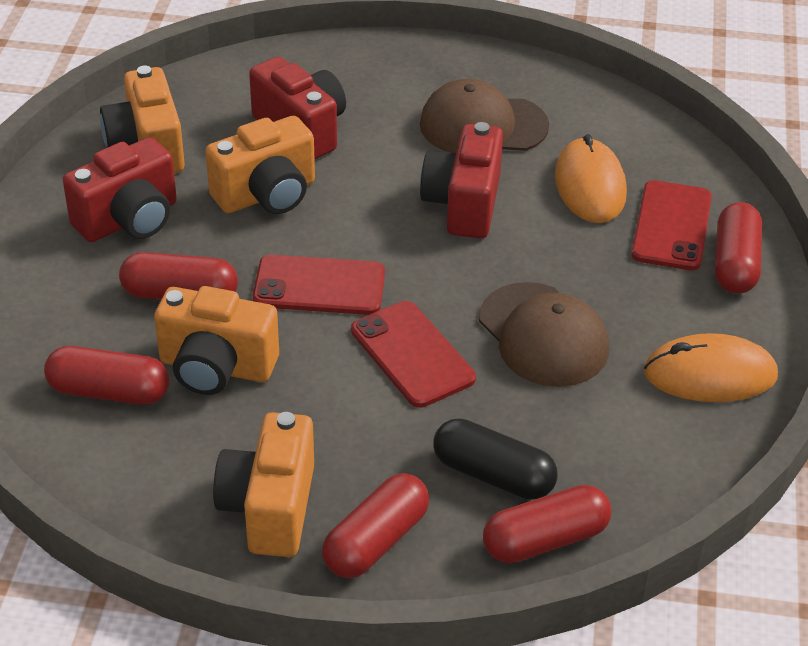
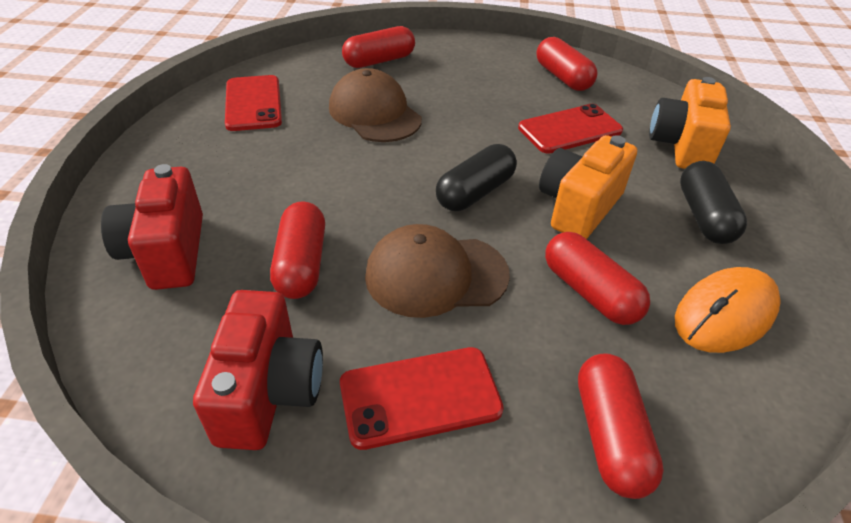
black capsule: 1 -> 2
orange camera: 4 -> 2
orange mouse: 2 -> 1
red camera: 3 -> 2

